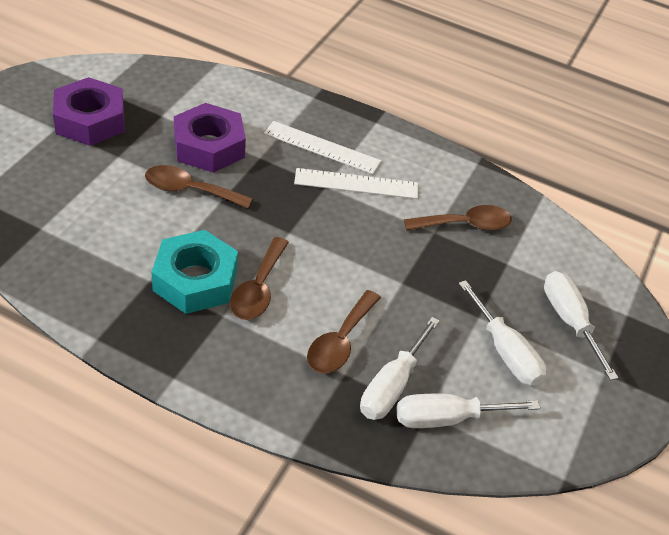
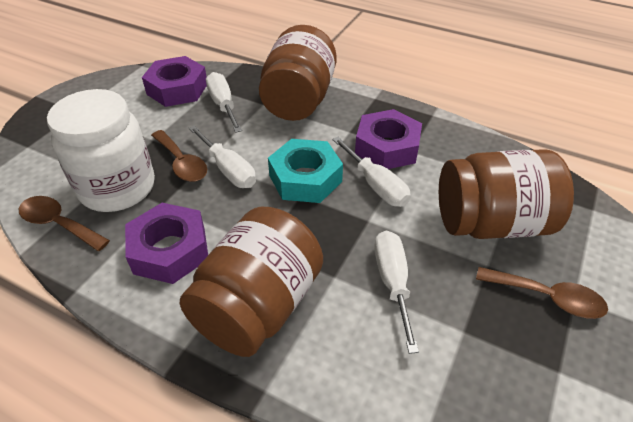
brown jar: 0 -> 3
brown spoon: 4 -> 3
purple nut: 2 -> 3
white jar: 0 -> 1
white ruler: 2 -> 0

